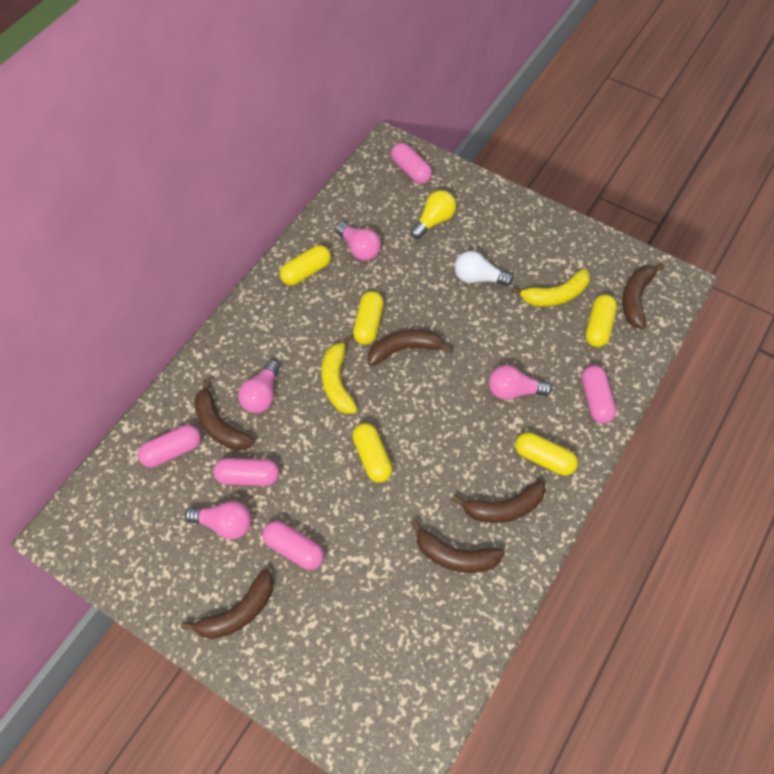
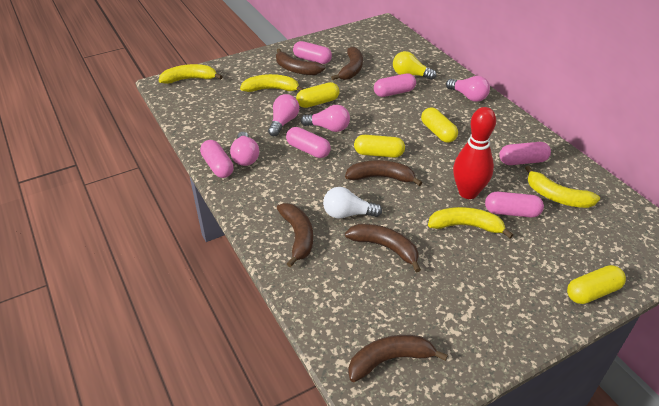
pink capsule: 5 -> 6
red bowling pin: 0 -> 1
yellow banana: 2 -> 4
yellow capsule: 5 -> 4

